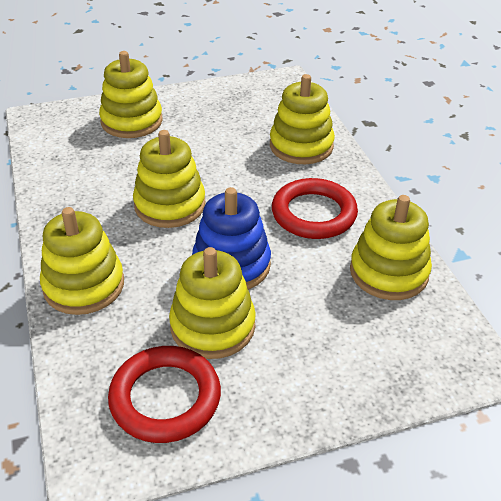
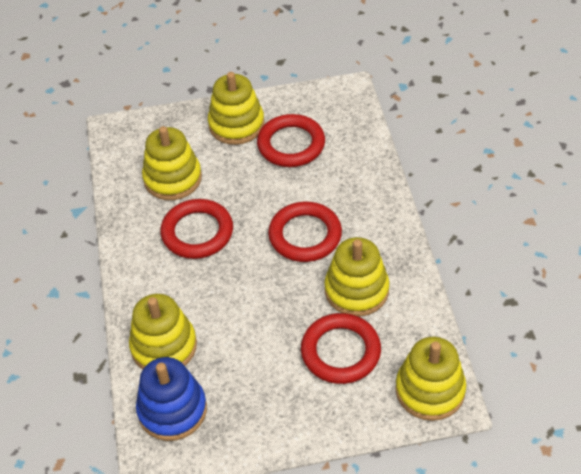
red ring: 2 -> 4
yellow stacking toy: 6 -> 5

